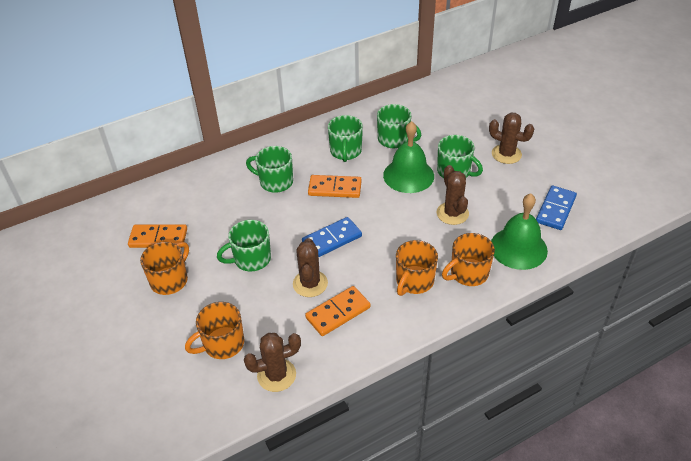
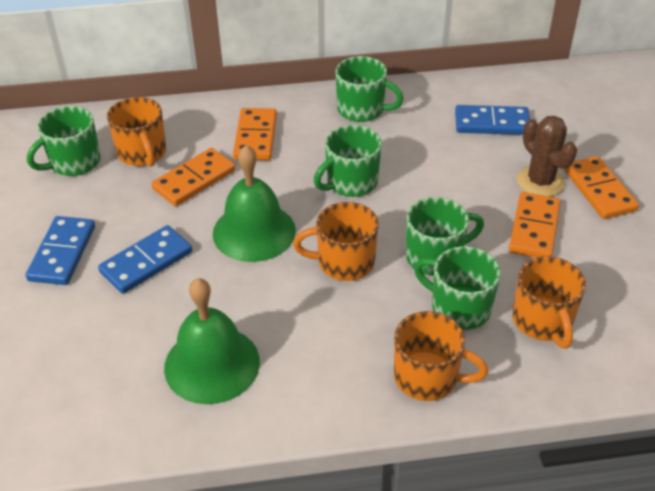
blue domino: 2 -> 3
brown cactus: 4 -> 1
orange domino: 3 -> 4

